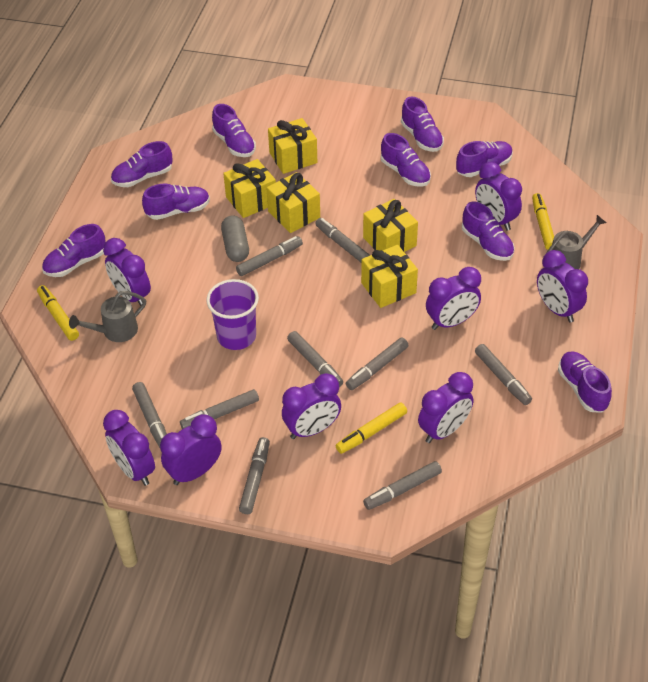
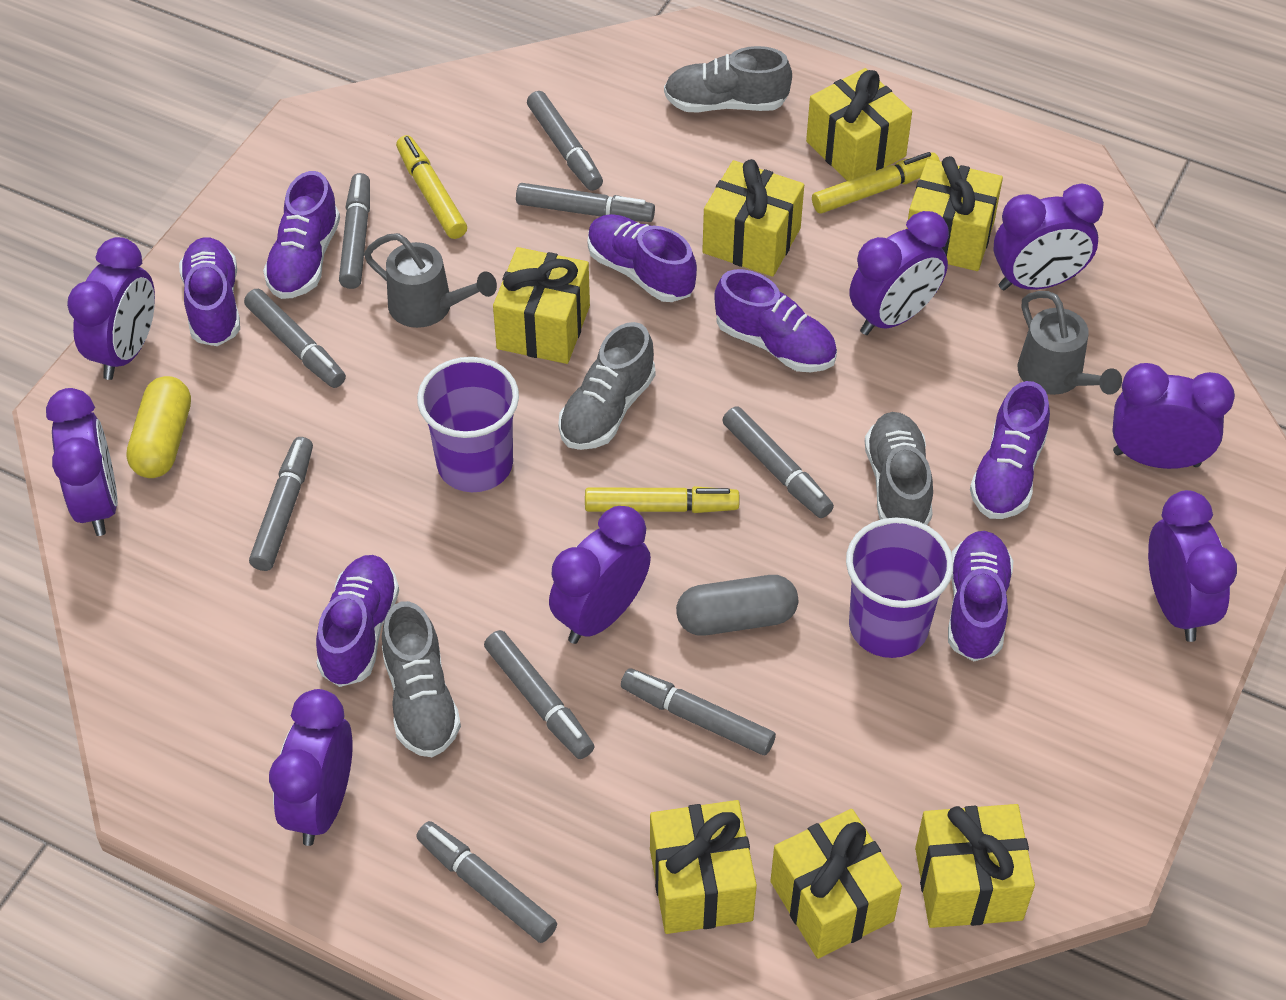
grey shoe: 0 -> 4
purple cup: 1 -> 2
purple shoe: 9 -> 7
yellow capsule: 0 -> 1
yellow gift: 5 -> 7

